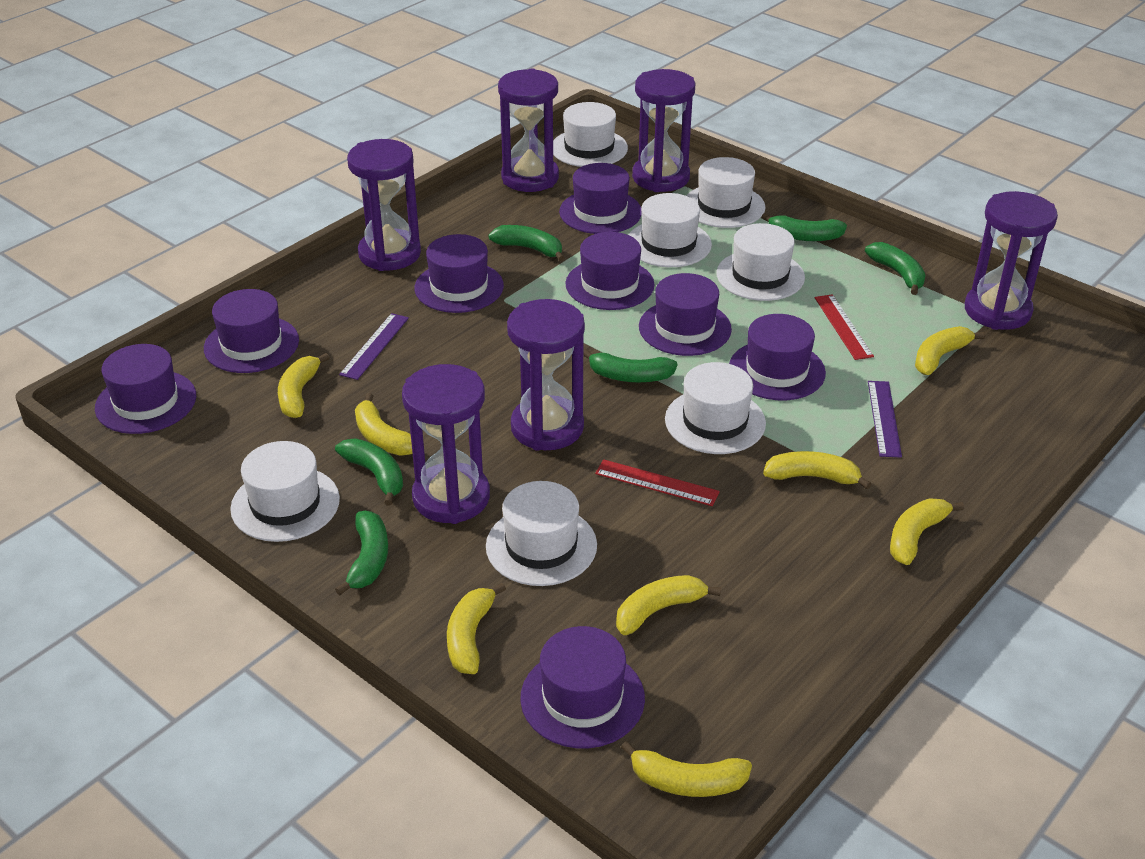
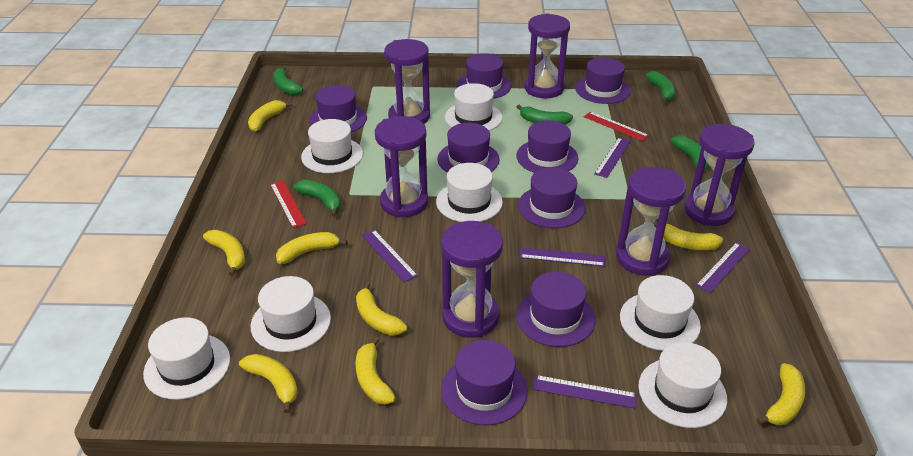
green banana: 6 -> 5
purple ruler: 2 -> 5

